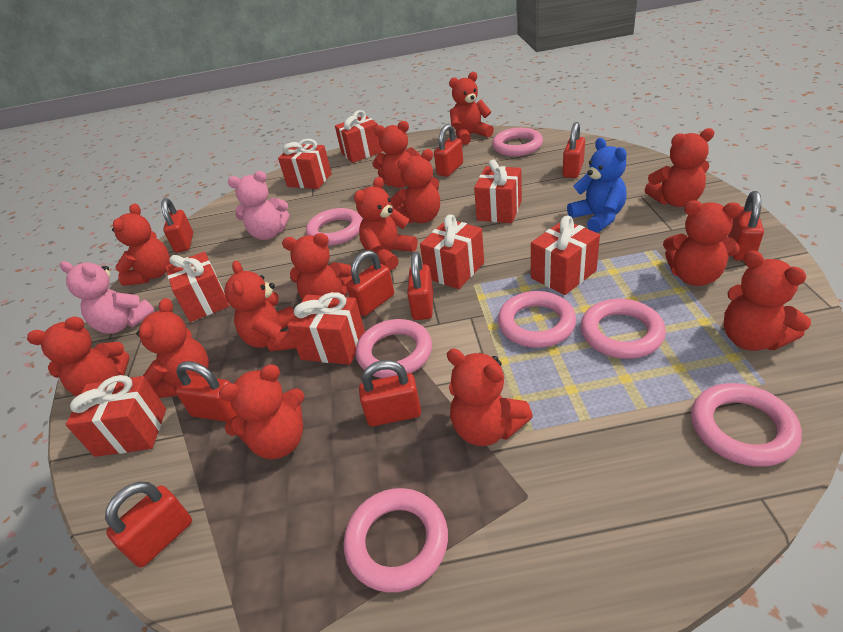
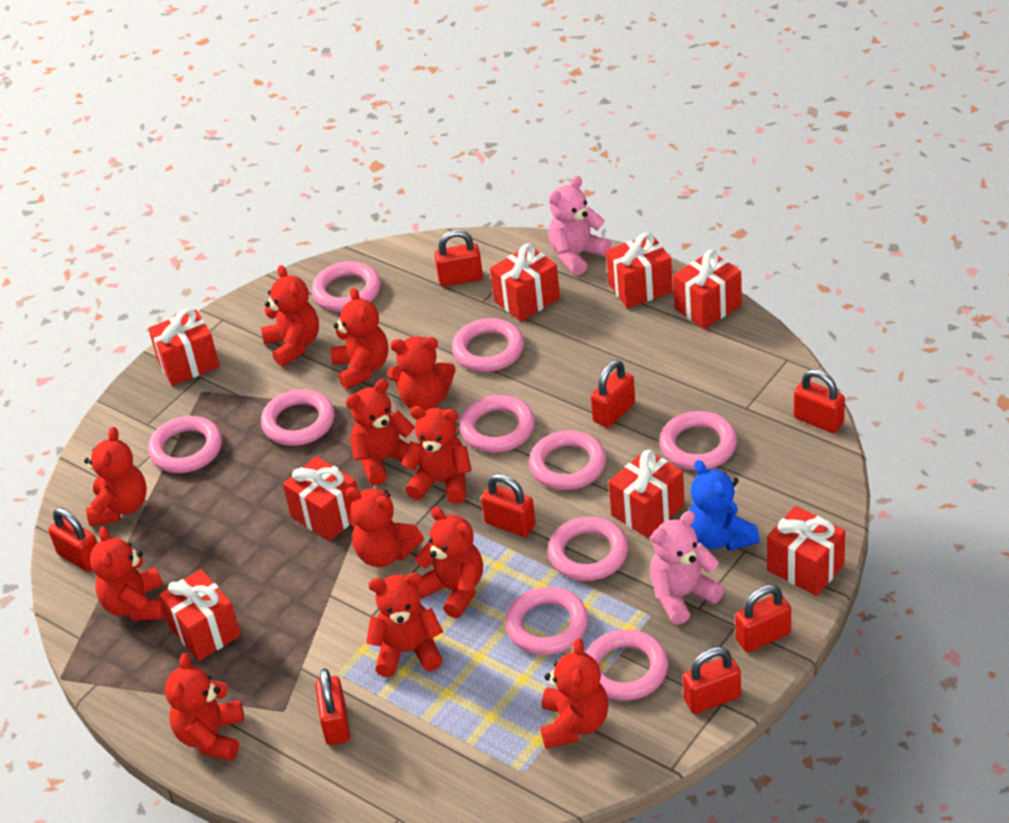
pink ring: 7 -> 10
red padlock: 9 -> 8
red teddy bear: 14 -> 12

